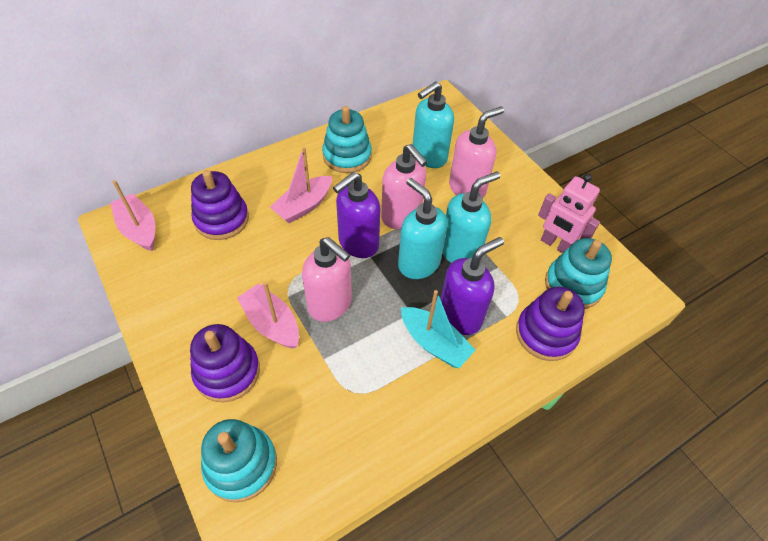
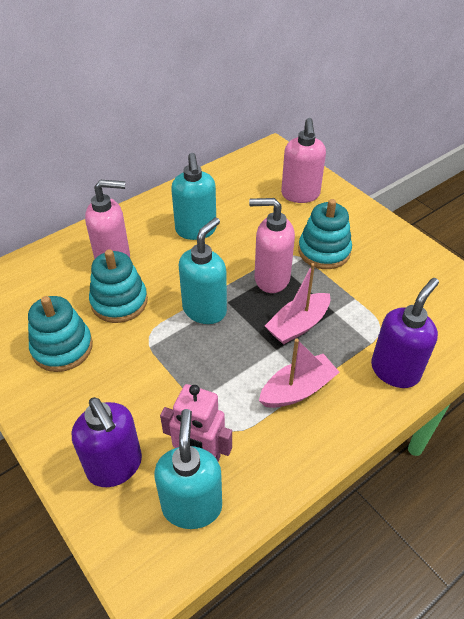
pink boat: 3 -> 2
purple stacking toy: 3 -> 0
turquoise boat: 1 -> 0

